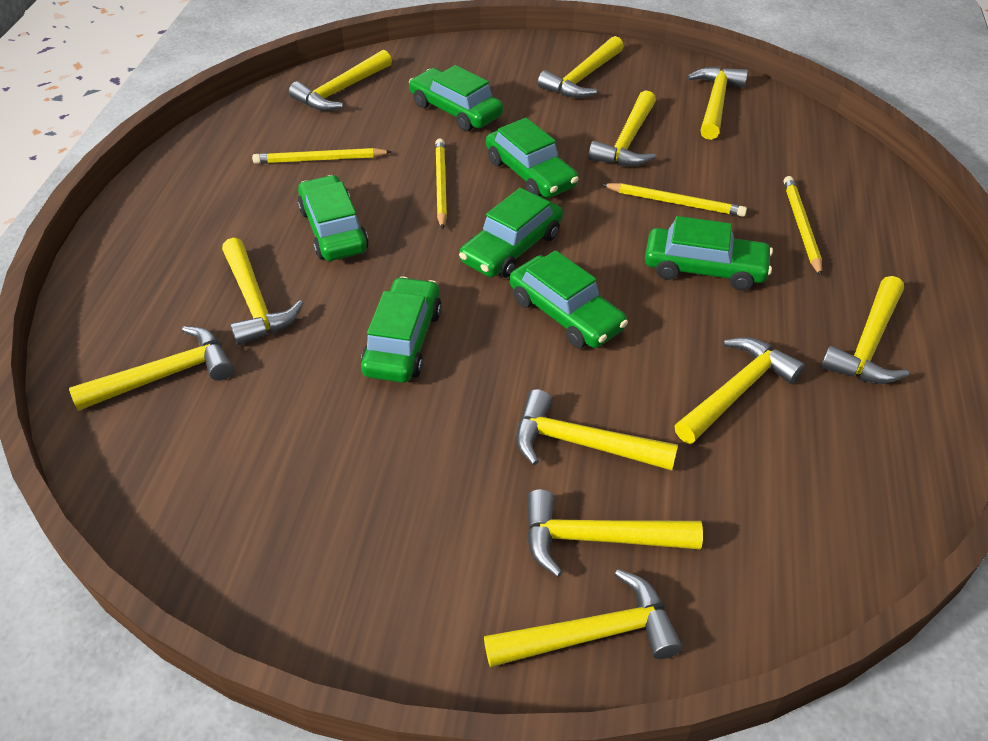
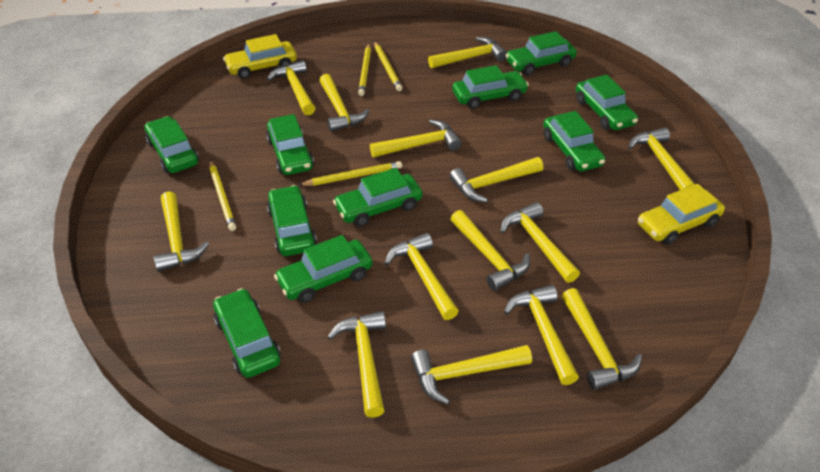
green car: 7 -> 10
yellow car: 0 -> 2
yellow hammer: 11 -> 14

